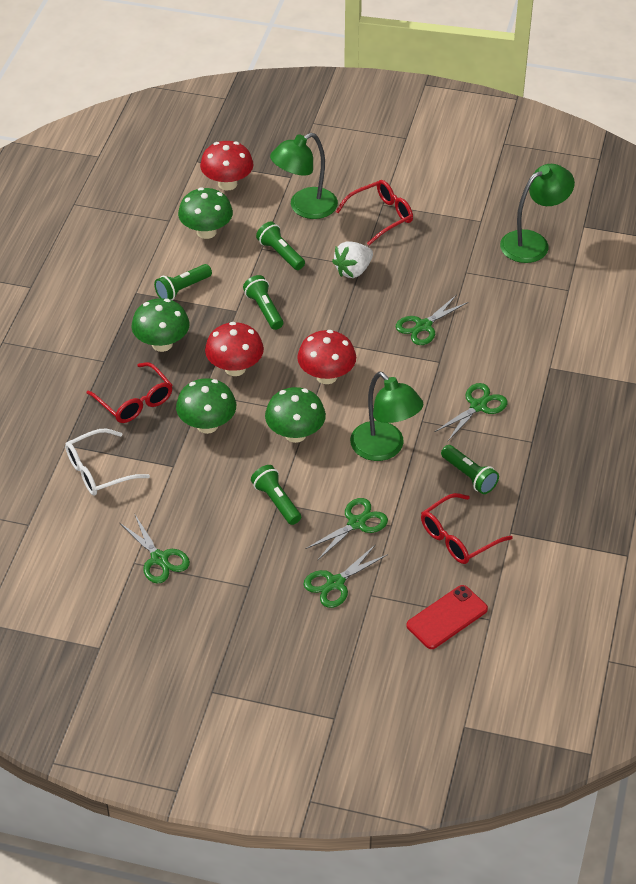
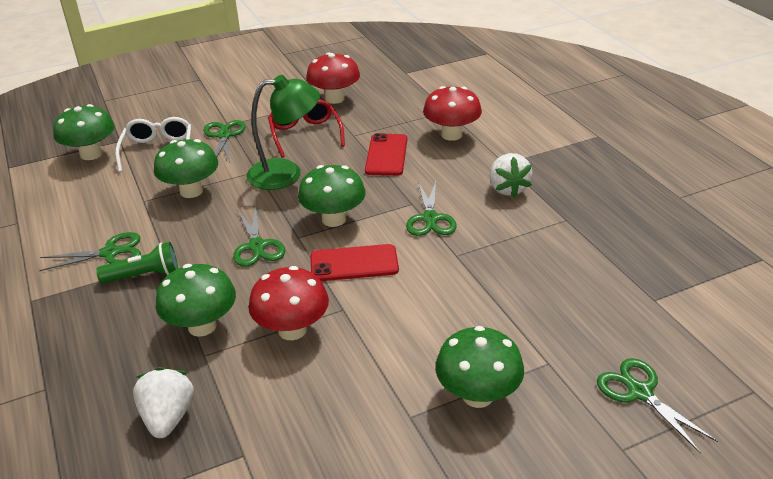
green flashlight: 5 -> 1
green lamp: 3 -> 1
green mushroom: 4 -> 5
red glasses: 3 -> 1
red phone: 1 -> 2
white strawberry: 1 -> 2

